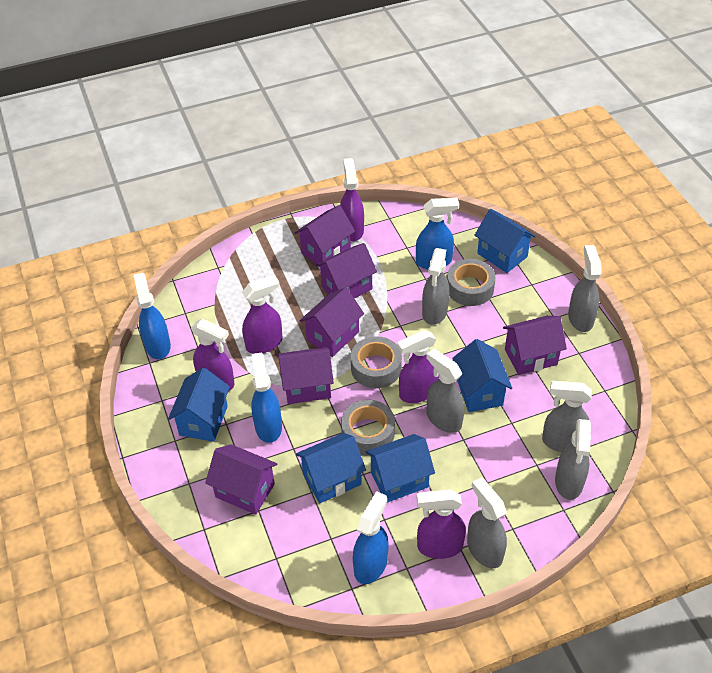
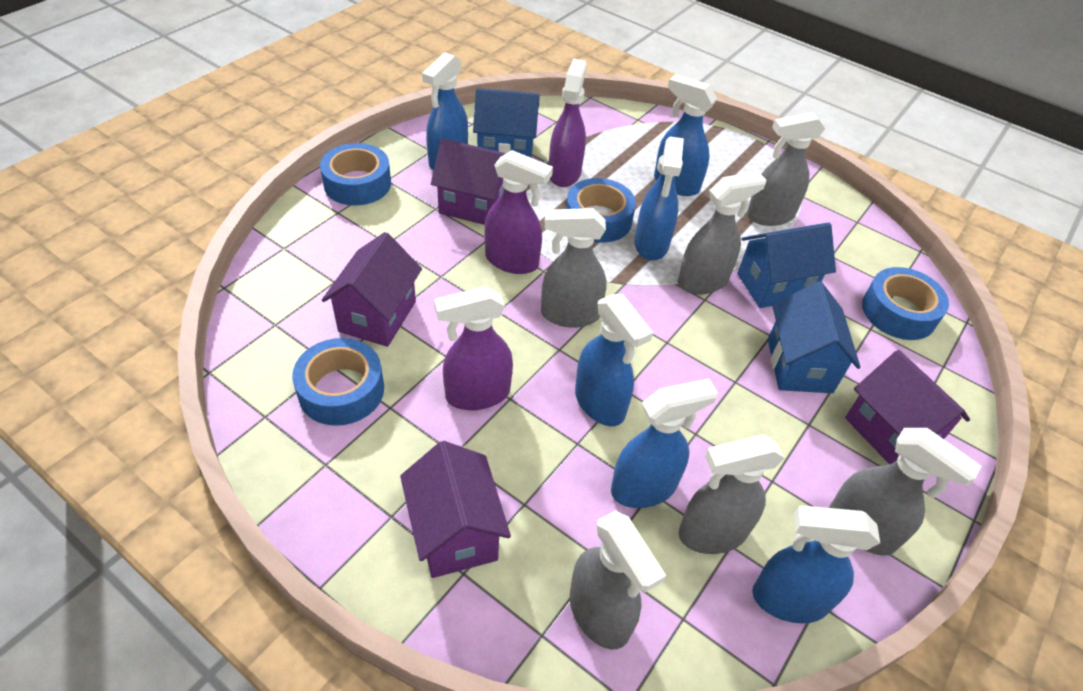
blue house: 5 -> 3
blue spray bottle: 4 -> 6
blue tape: 0 -> 4
grey tape: 3 -> 0
purple house: 6 -> 4
purple spray bottle: 5 -> 3

